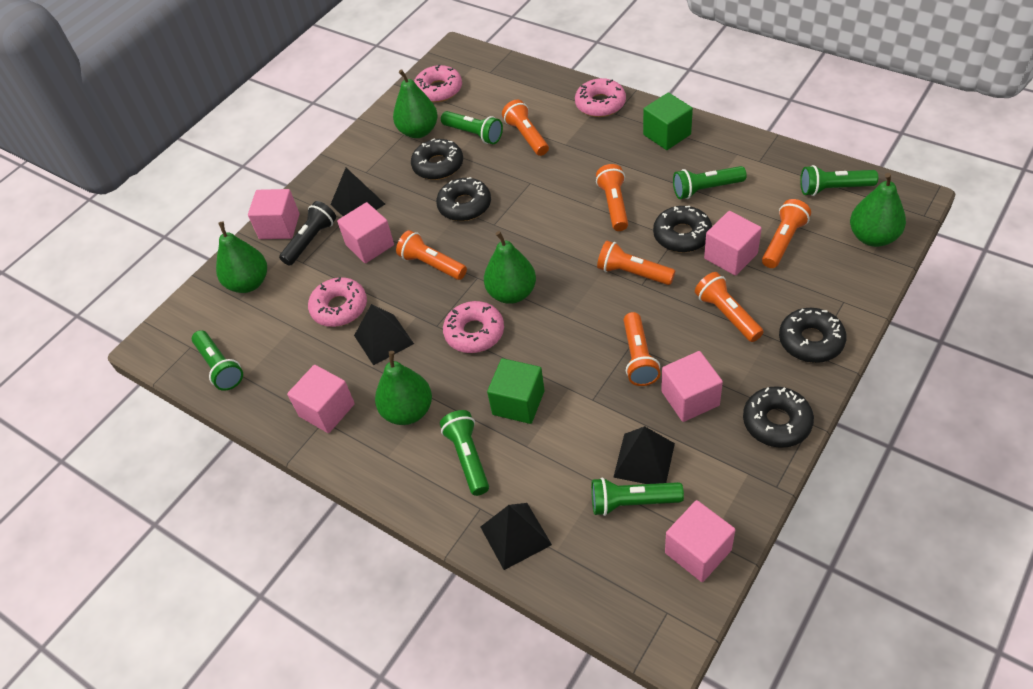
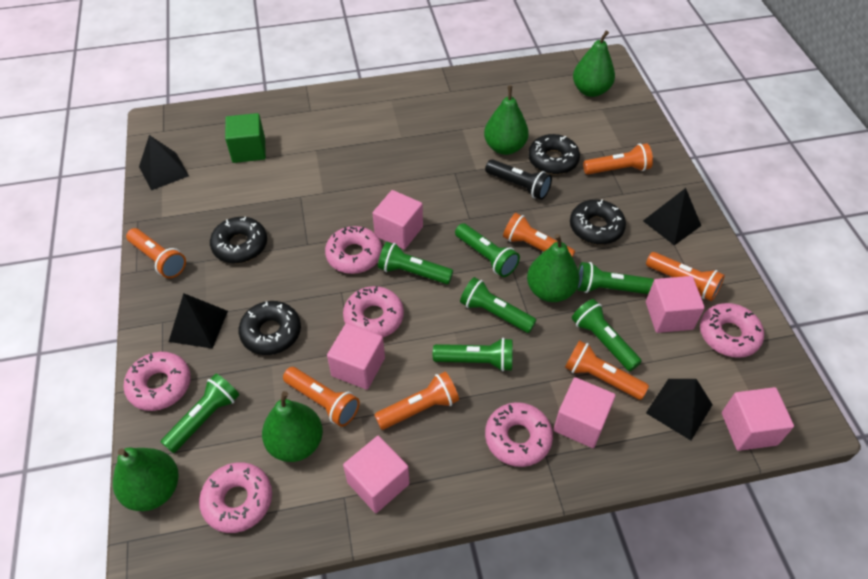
black donut: 5 -> 4
green cube: 2 -> 1
green flashlight: 6 -> 7
pink donut: 4 -> 6

